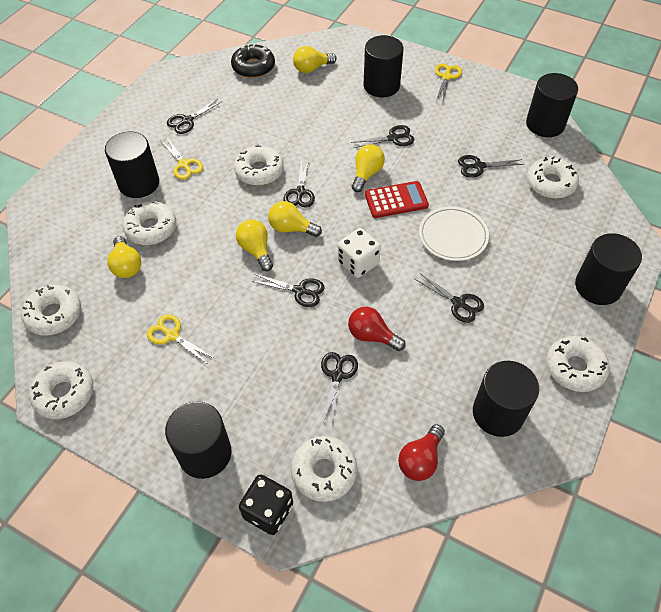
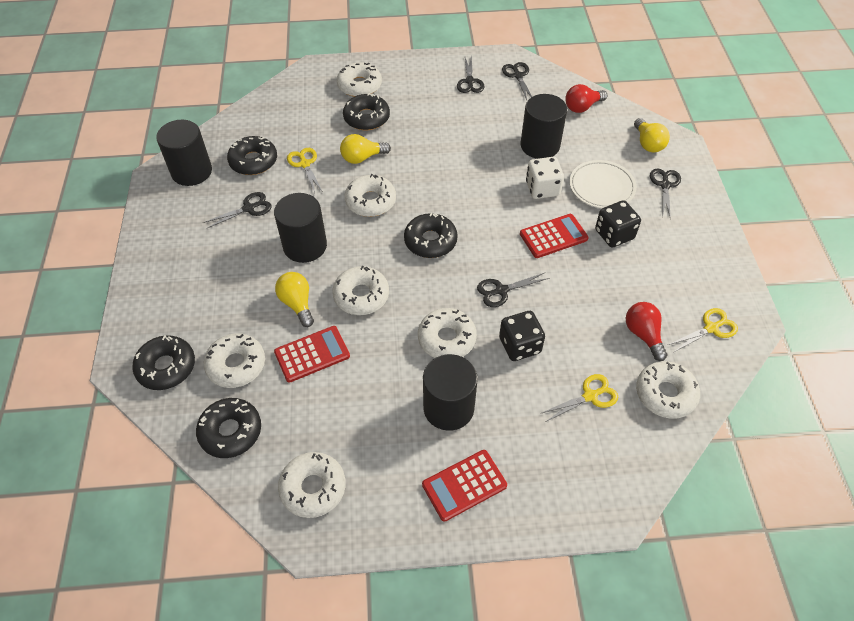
black cylinder: 6 -> 4
black dice: 1 -> 2
black donut: 1 -> 5
black scissors: 7 -> 5
red calculator: 1 -> 3
yellow light bulb: 5 -> 3

